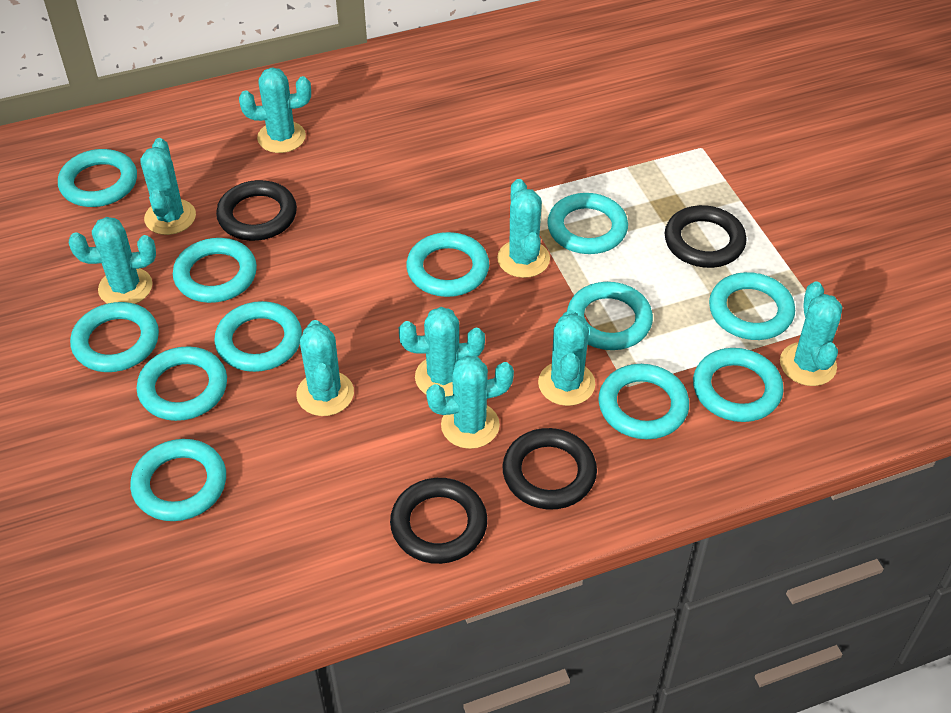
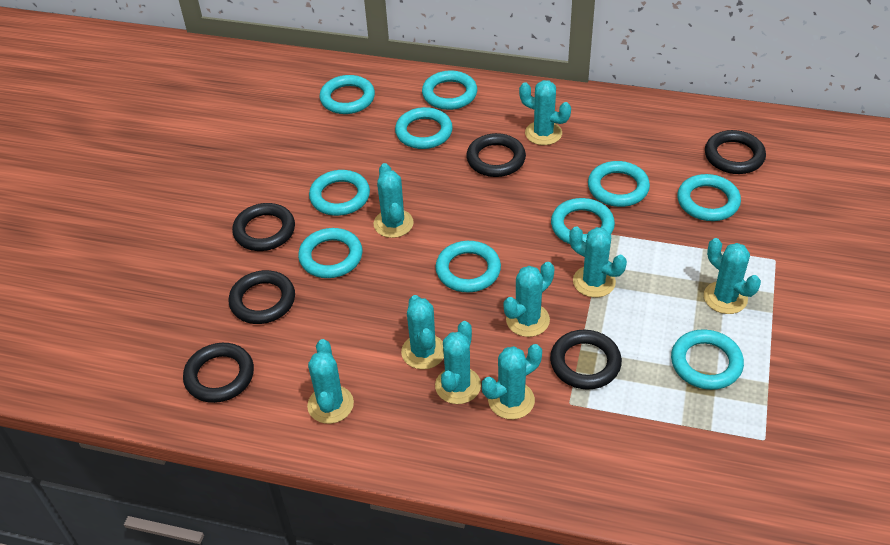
black ring: 4 -> 6
turquoise ring: 12 -> 10

